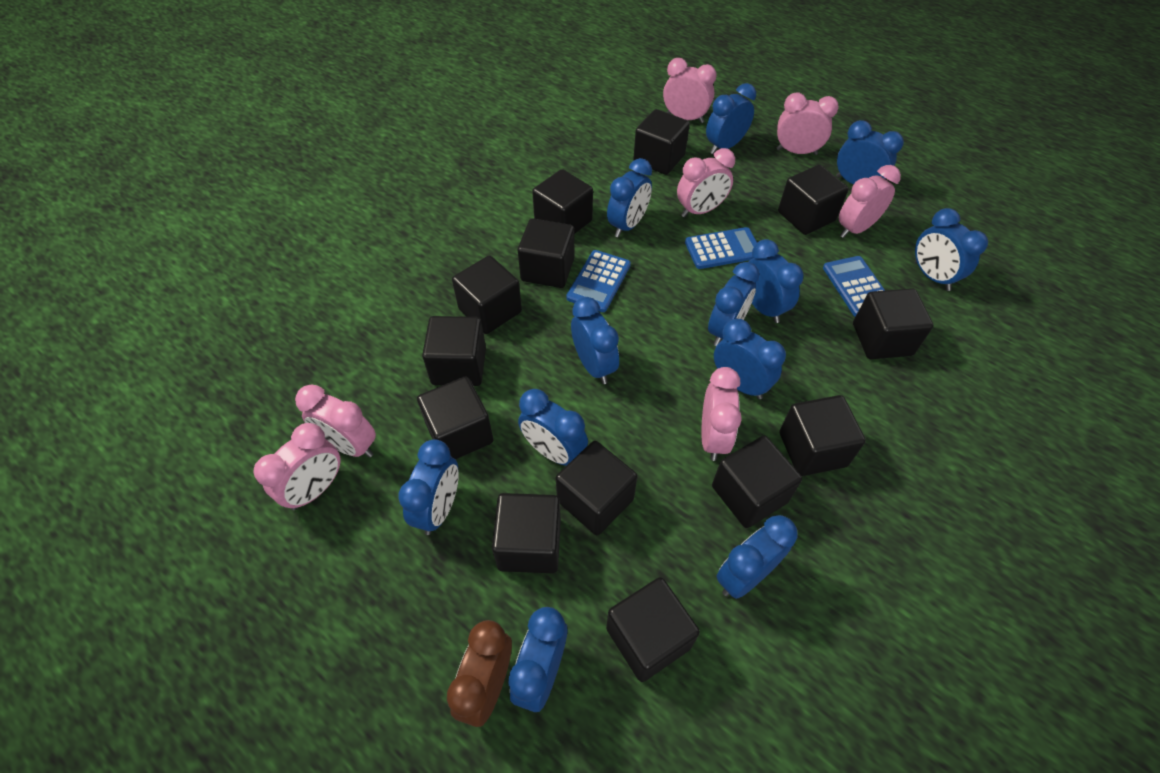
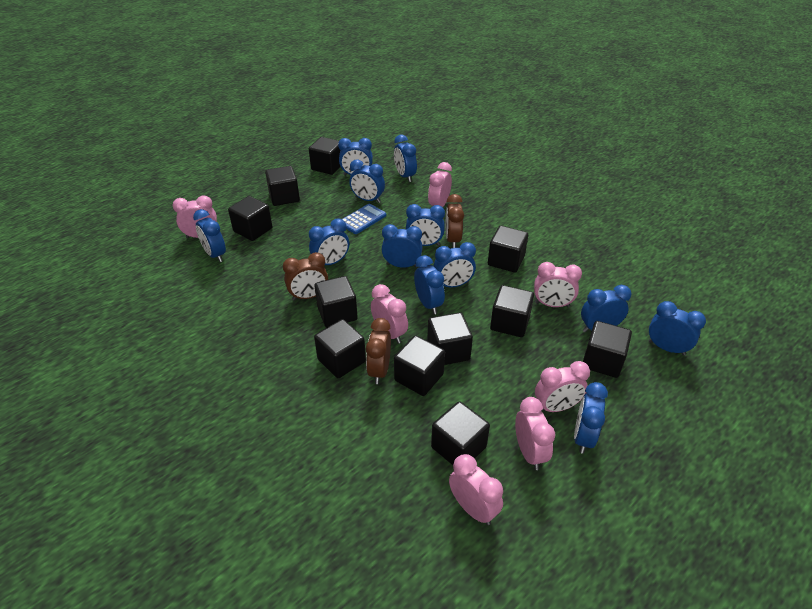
black cube: 13 -> 11
blue calculator: 3 -> 1
brown clock: 1 -> 3

